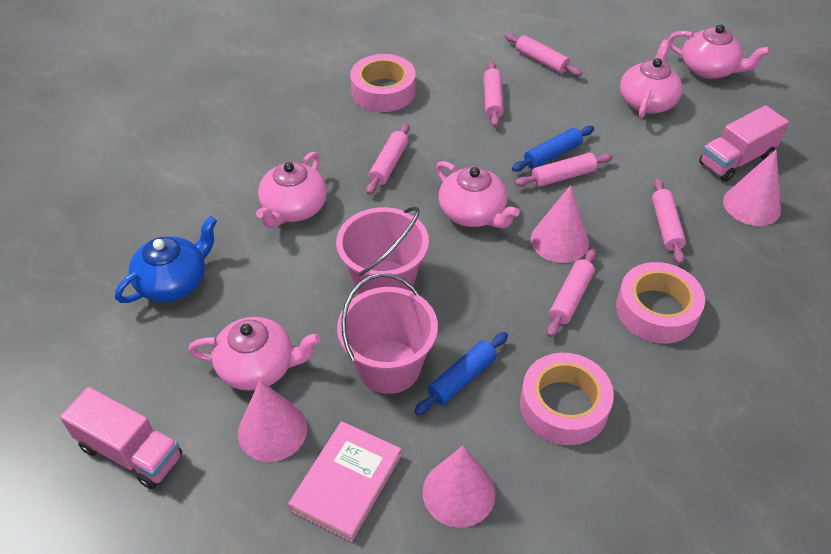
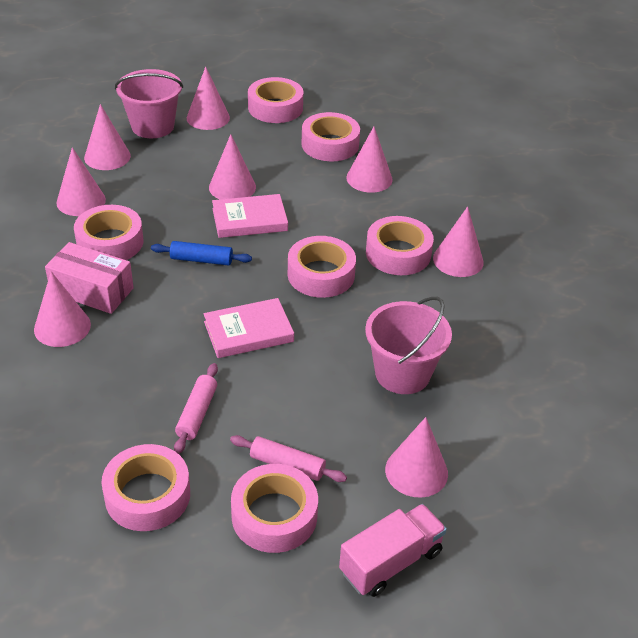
blue rolling pin: 2 -> 1
blue teapot: 1 -> 0
pink book: 1 -> 2
pink box: 0 -> 1
pink cone: 4 -> 8
pink rolling pin: 6 -> 2
pink tape: 3 -> 7
pink teapot: 5 -> 0
pink truck: 2 -> 1

